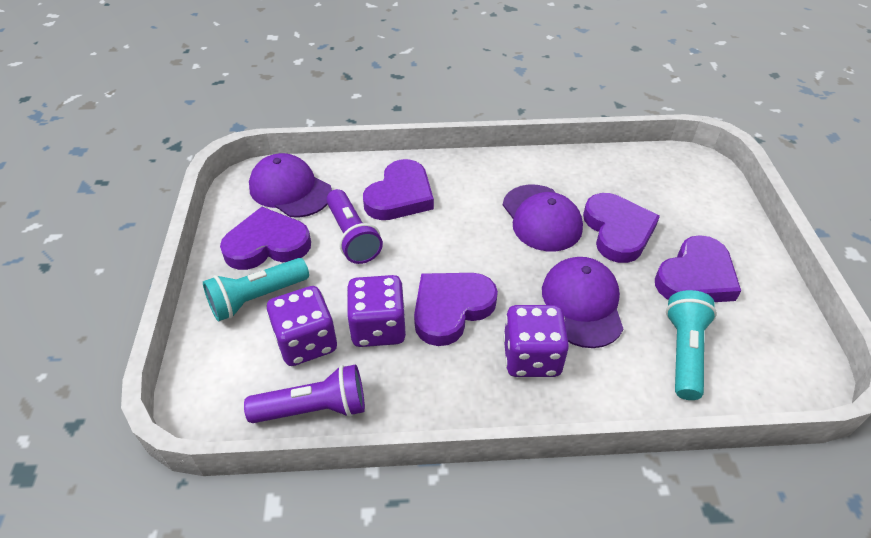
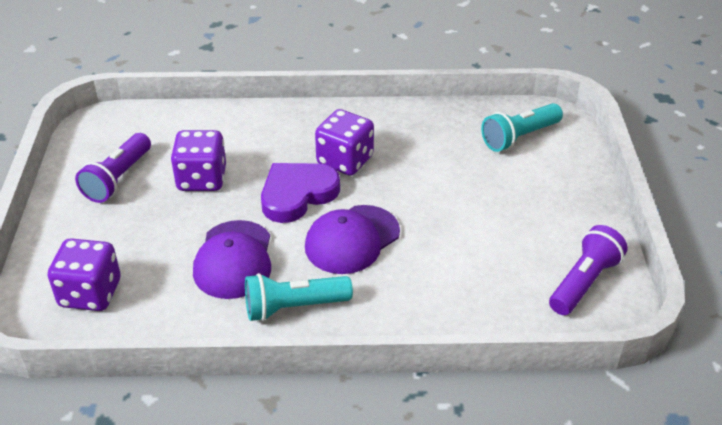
purple cap: 3 -> 2
purple heart: 5 -> 1

